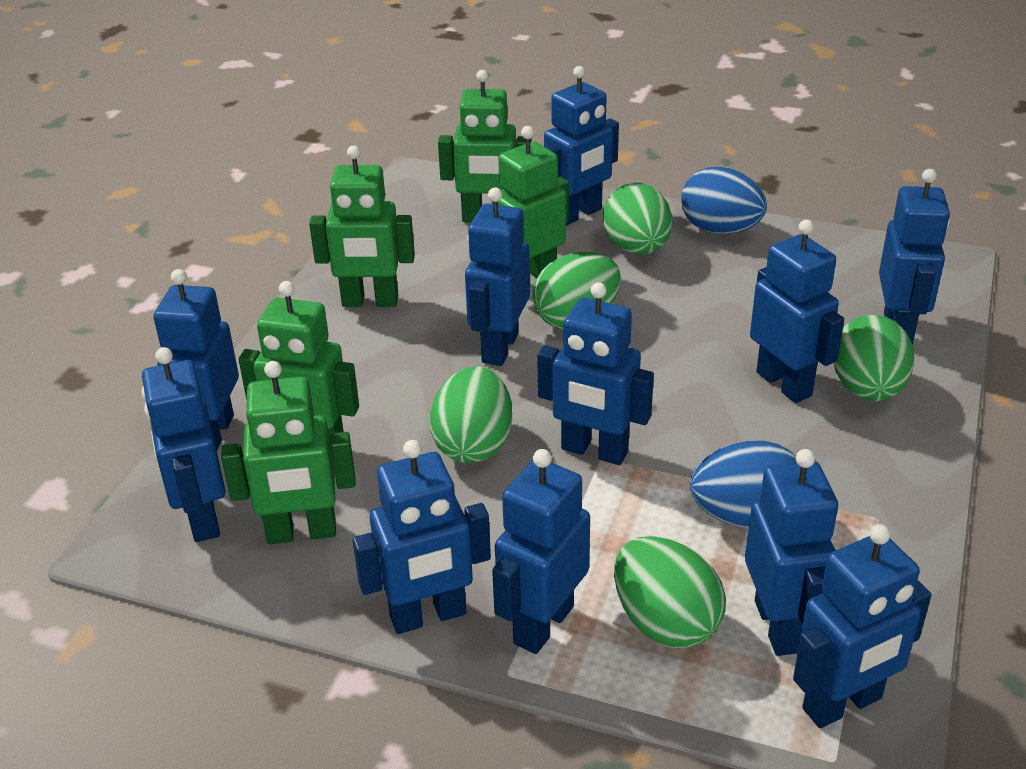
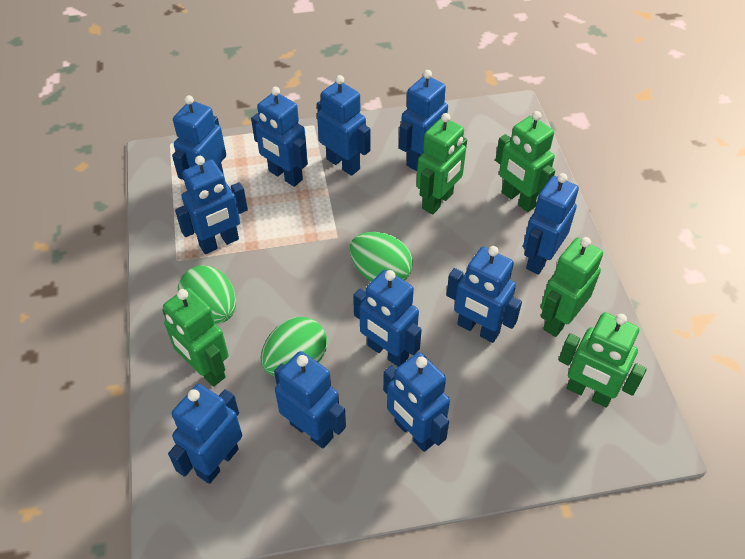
blue egg: 2 -> 0
green egg: 5 -> 3

